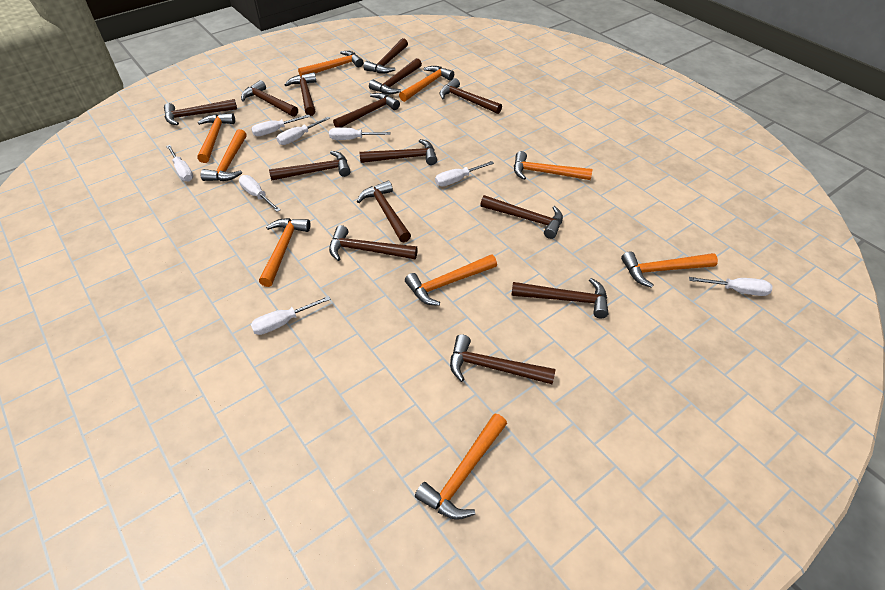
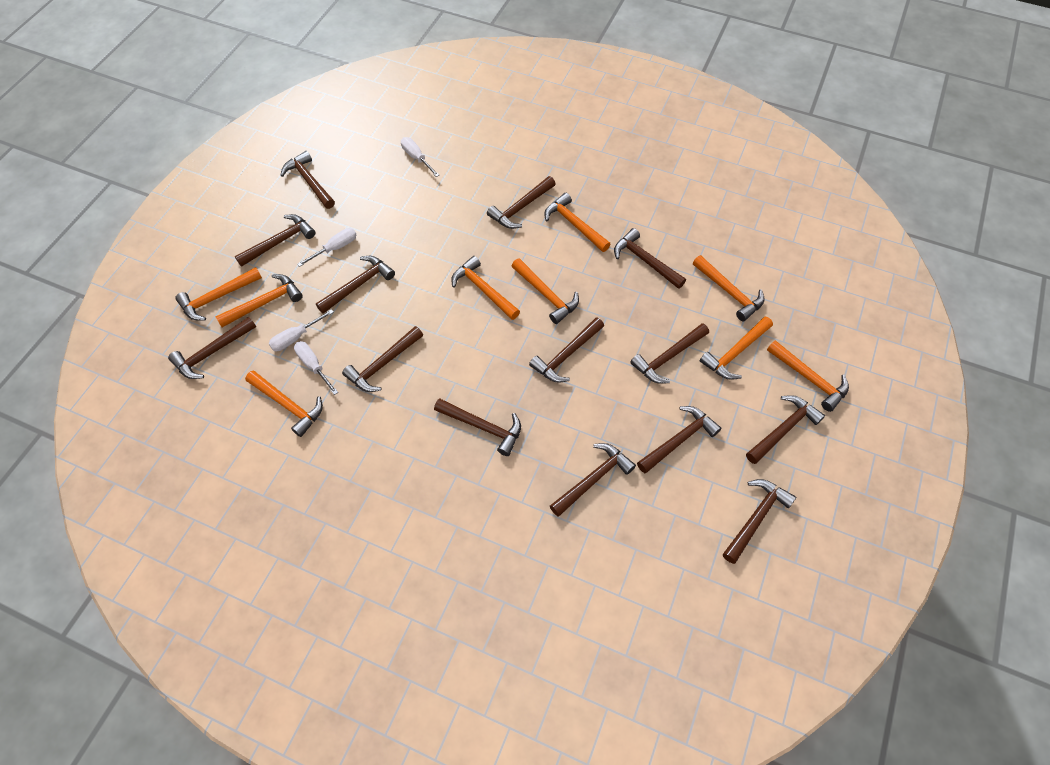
white screwdriver: 8 -> 4

